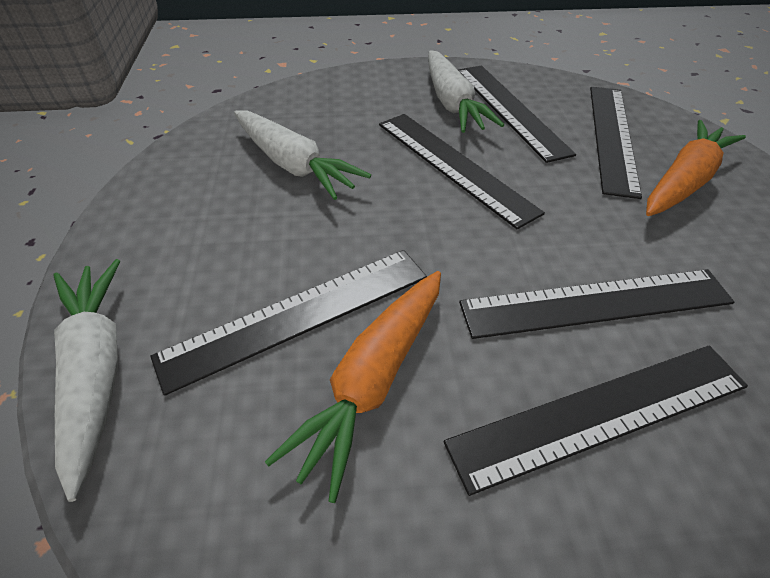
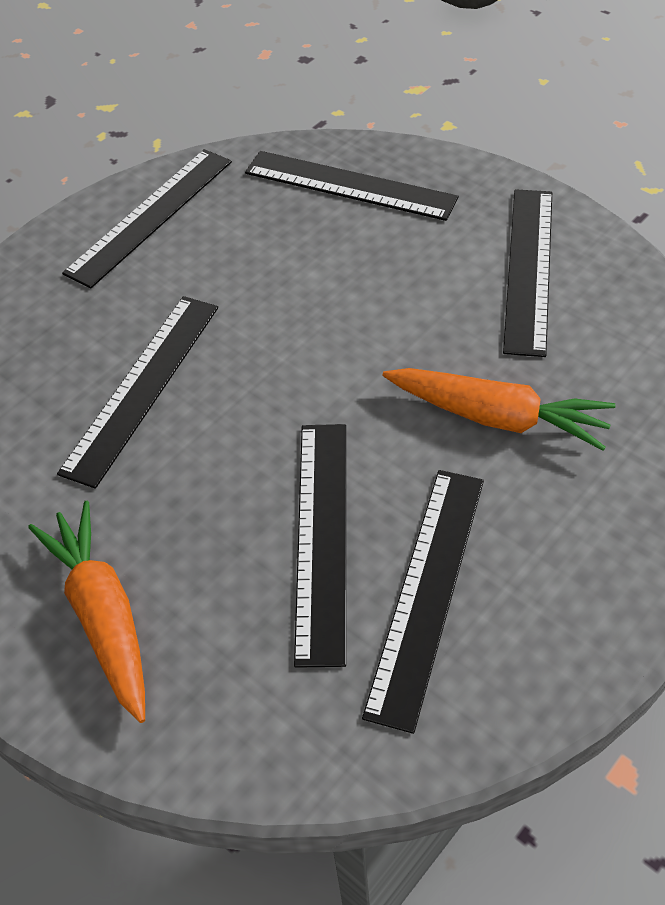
white carrot: 3 -> 0

